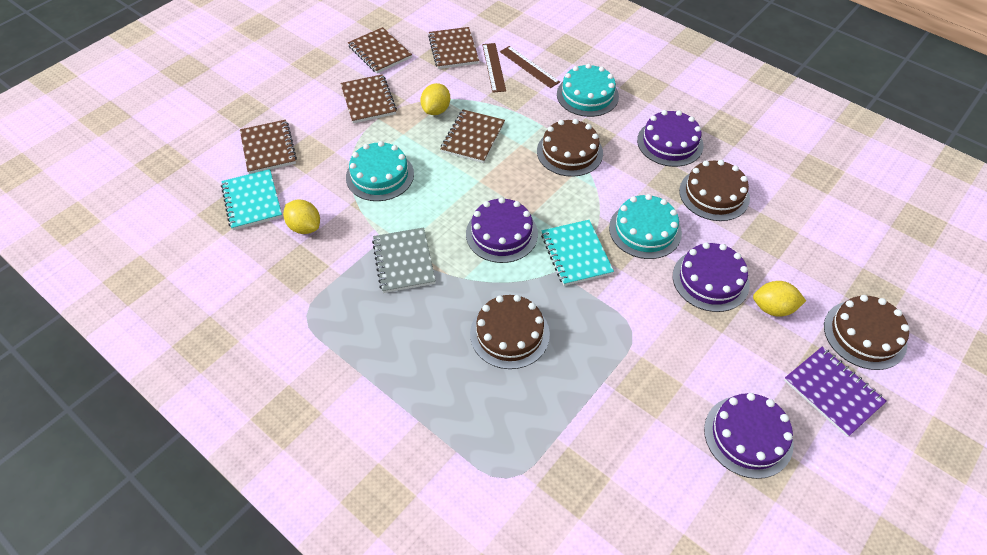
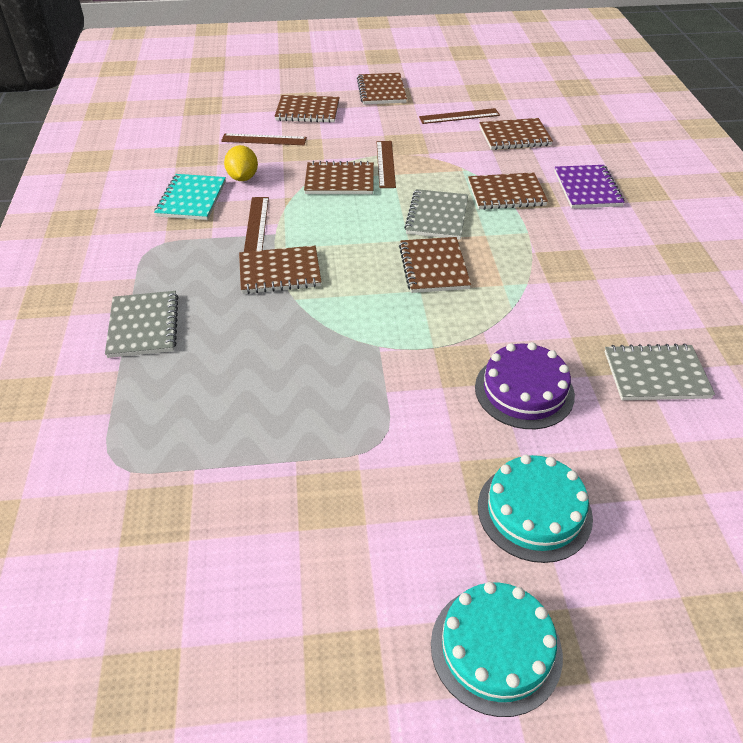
brown cake: 4 -> 0
brown notebook: 5 -> 7
brown ruler: 2 -> 4
grey notebook: 1 -> 3
purple cake: 4 -> 1
turquoise cake: 3 -> 2
turquoise notebook: 2 -> 1
yellow lemon: 3 -> 1

